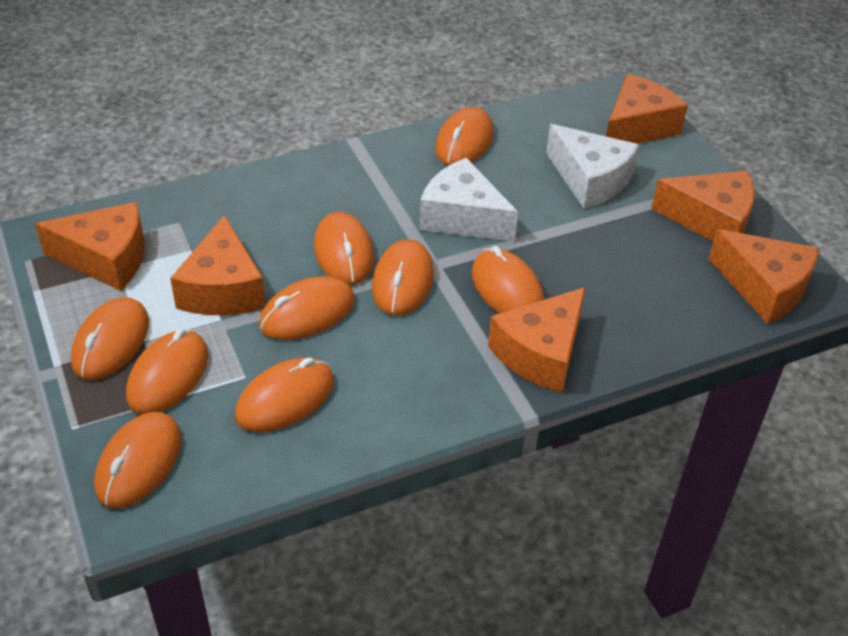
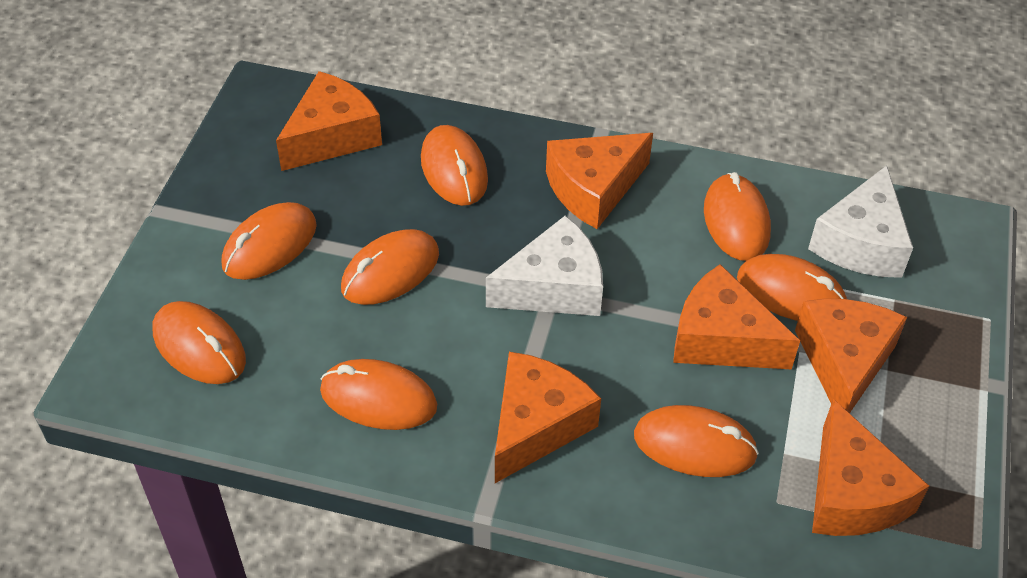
orange mouse: 9 -> 8

